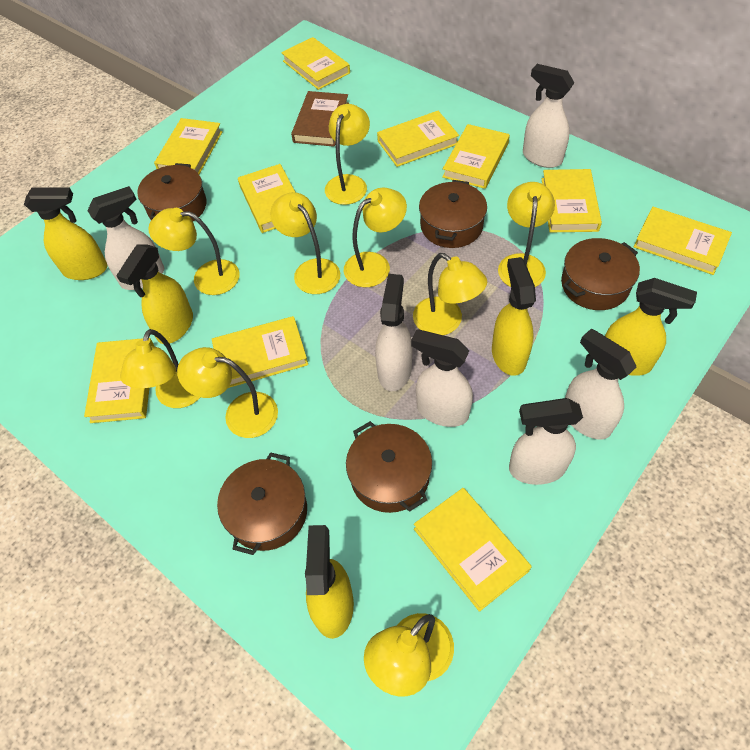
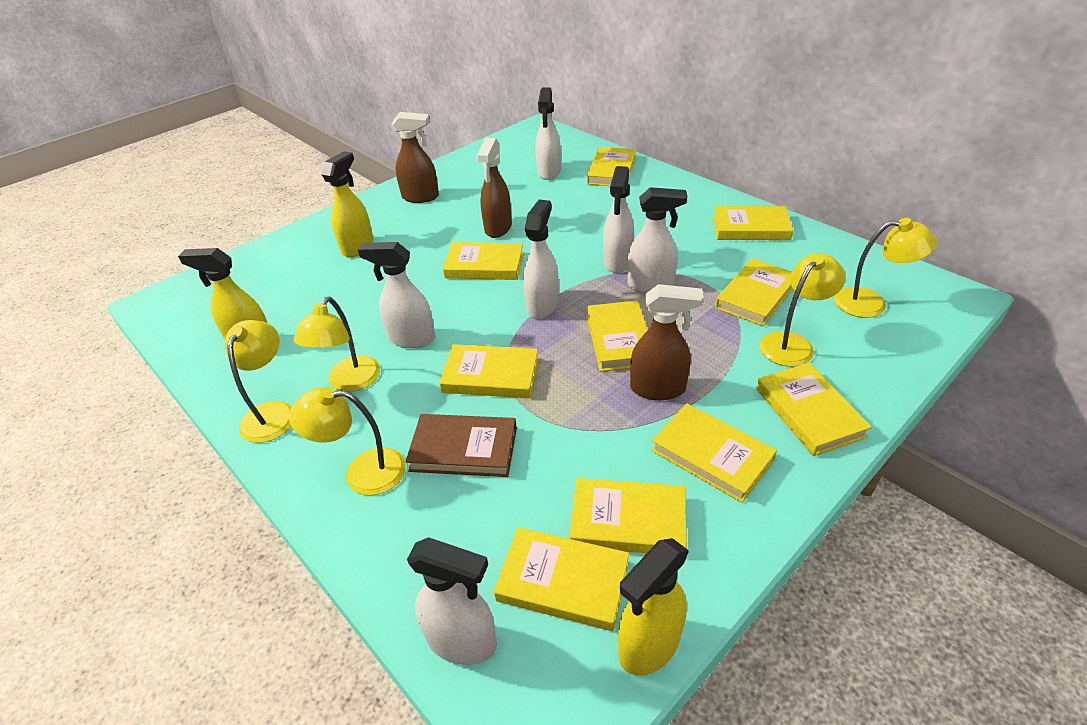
brown pot: 5 -> 0
brown spray bottle: 0 -> 3
yellow lamp: 9 -> 5
yellow spray bottle: 5 -> 3

